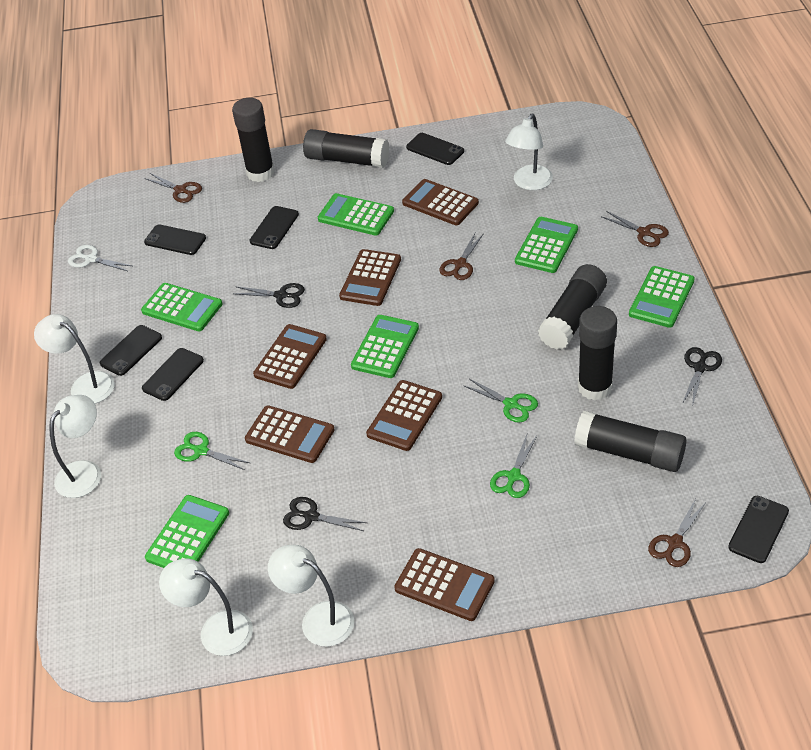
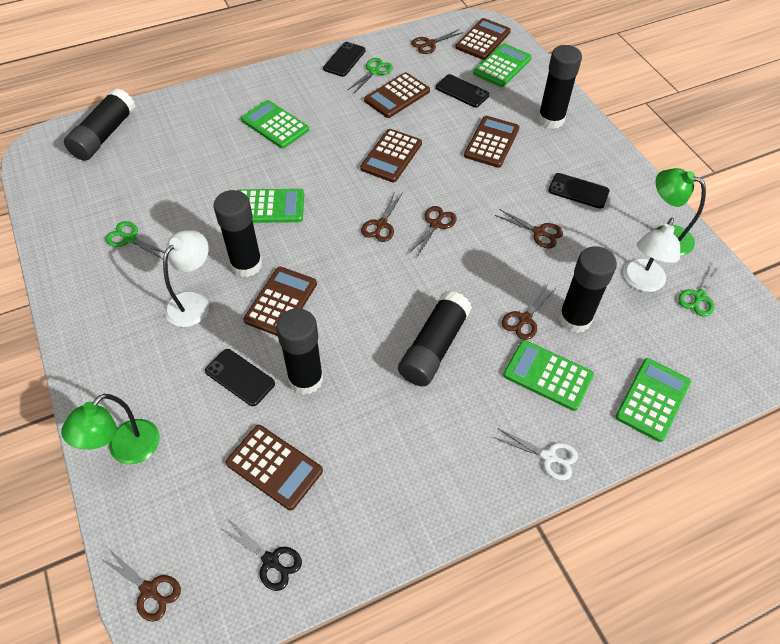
black glue stick: 5 -> 6
black phone: 6 -> 4
black scissors: 3 -> 1
brown scissors: 4 -> 6
green calculator: 6 -> 5
green lamp: 0 -> 2
white lamp: 5 -> 2

